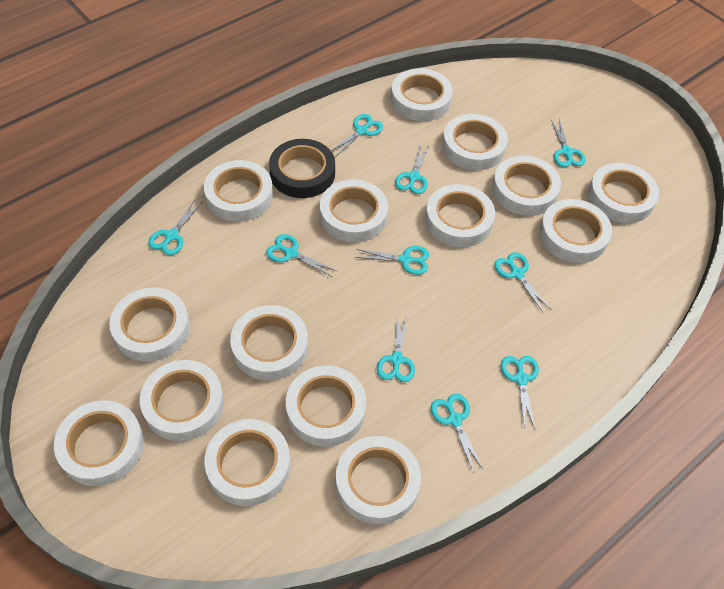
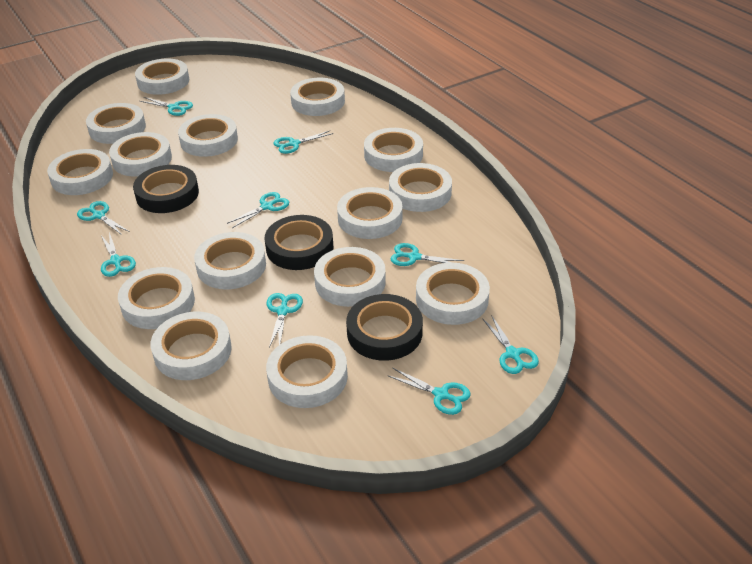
black tape: 1 -> 3
turquoise scissors: 10 -> 9

